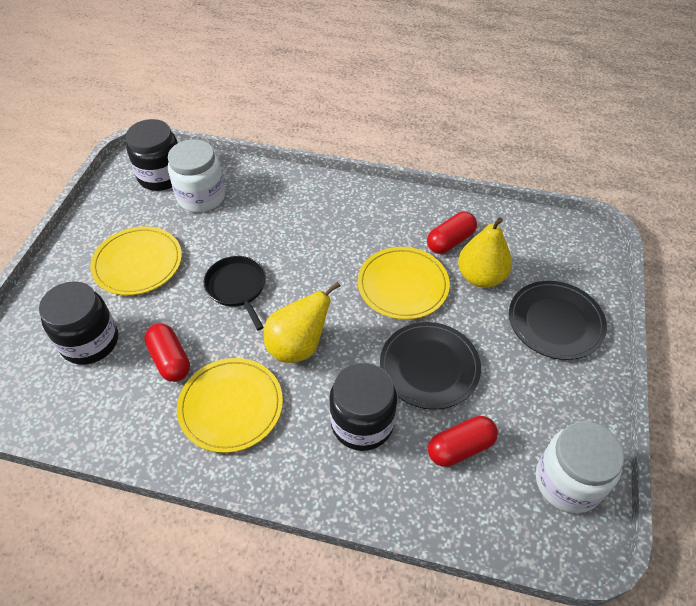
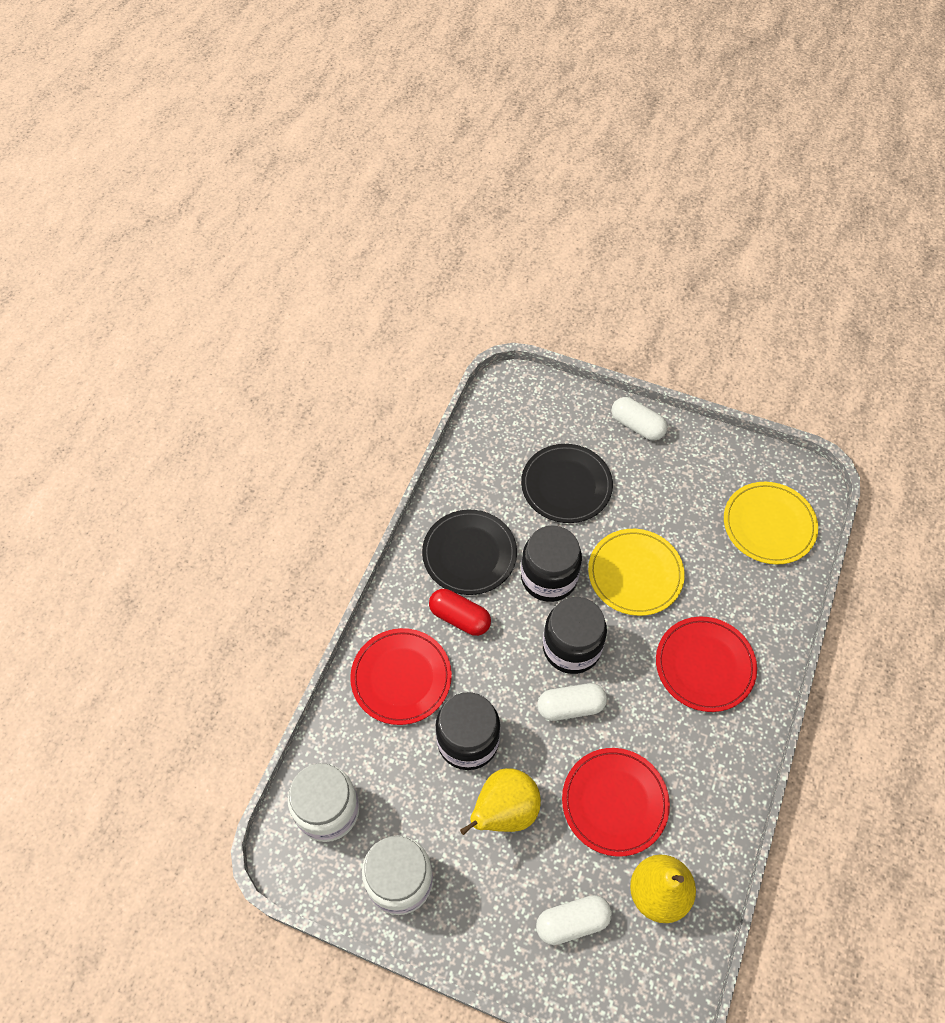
black pan: 1 -> 0
red capsule: 3 -> 1
red plate: 0 -> 3
white capsule: 0 -> 3
yellow plate: 3 -> 2

